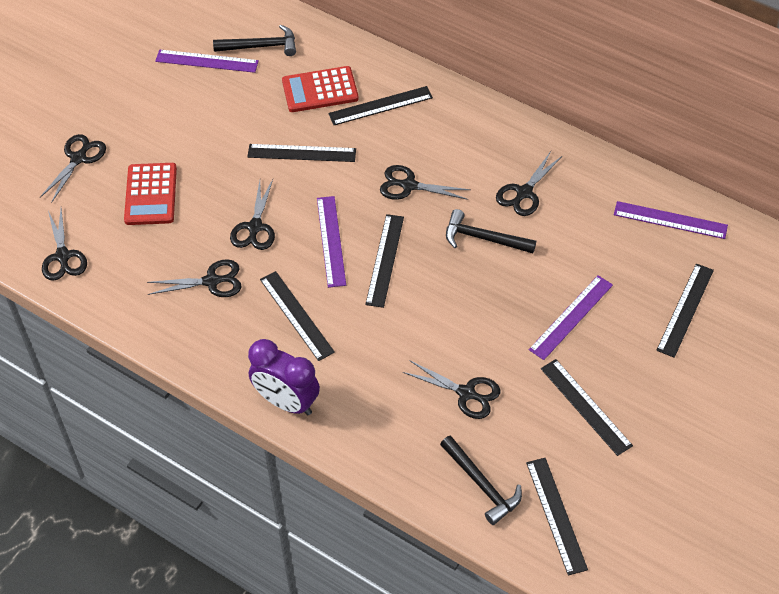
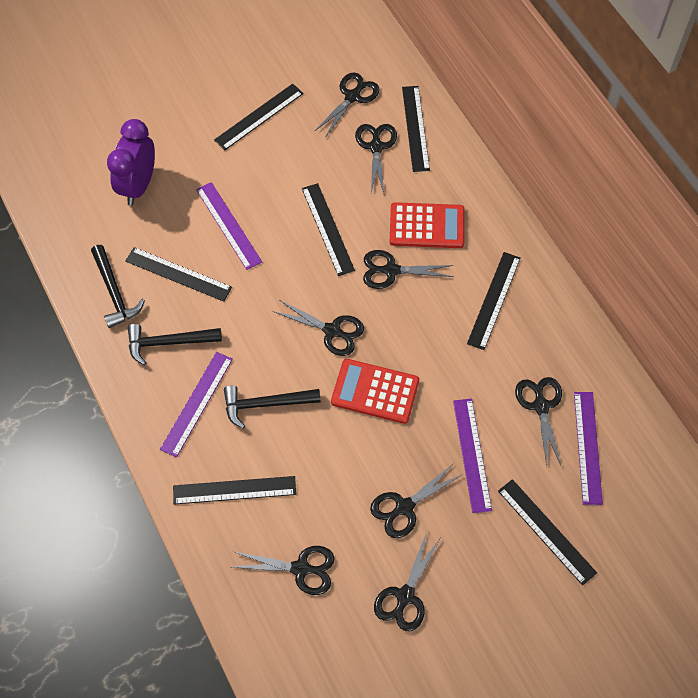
black scissors: 7 -> 8

